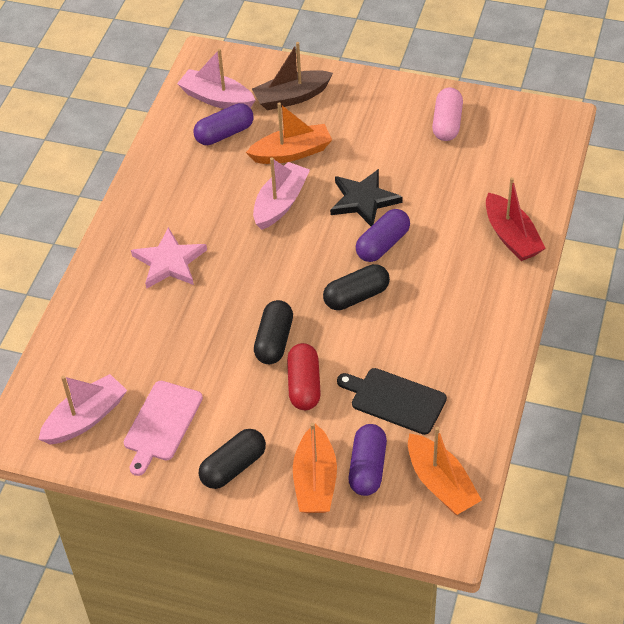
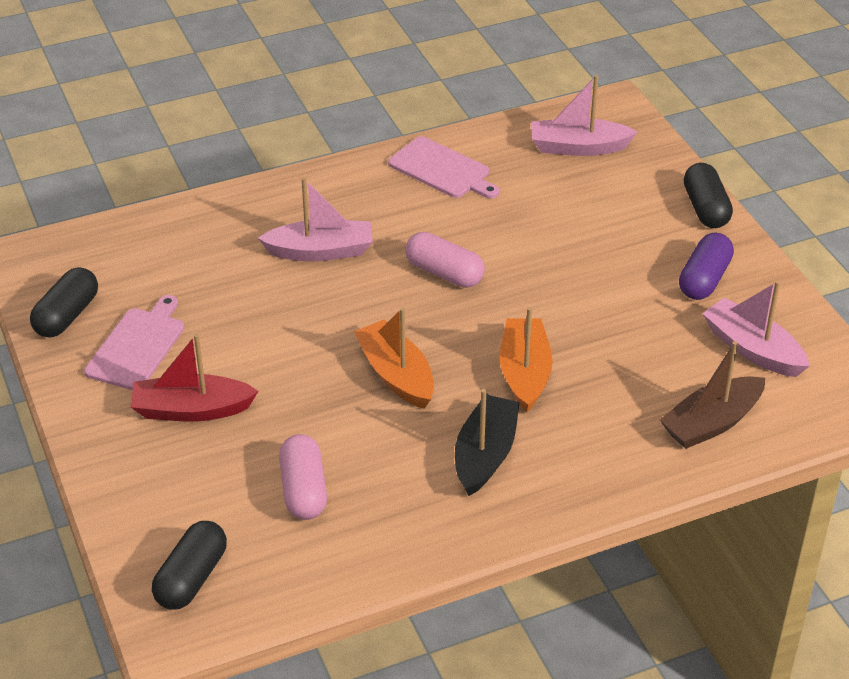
black boat: 0 -> 1
black cutting board: 1 -> 0
black star: 1 -> 0
orange boat: 3 -> 2
pink capsule: 1 -> 2
pink cutting board: 1 -> 2
pink star: 1 -> 0
purple capsule: 3 -> 1
red capsule: 1 -> 0

